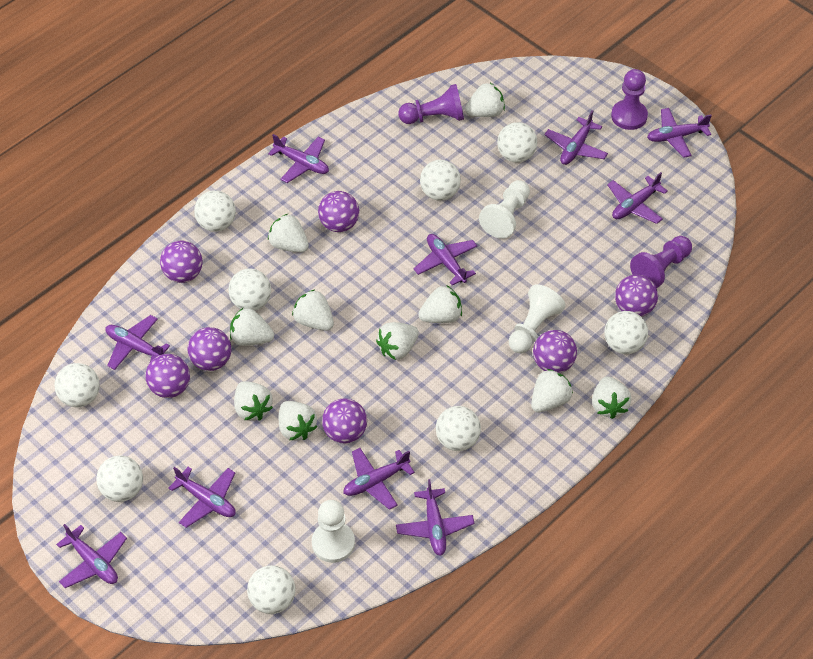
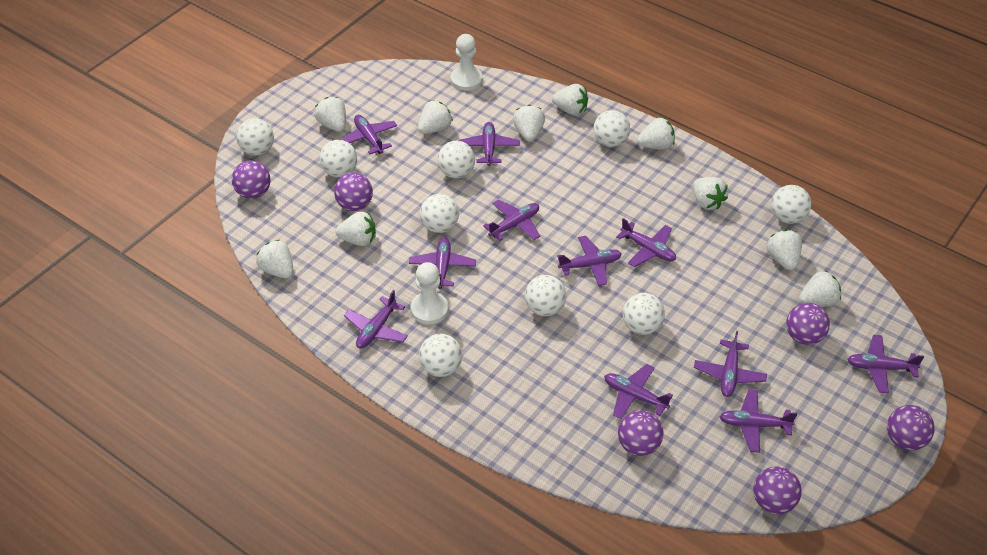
purple ball: 7 -> 6
purple pawn: 3 -> 0
purple plane: 10 -> 11
white pawn: 3 -> 2

